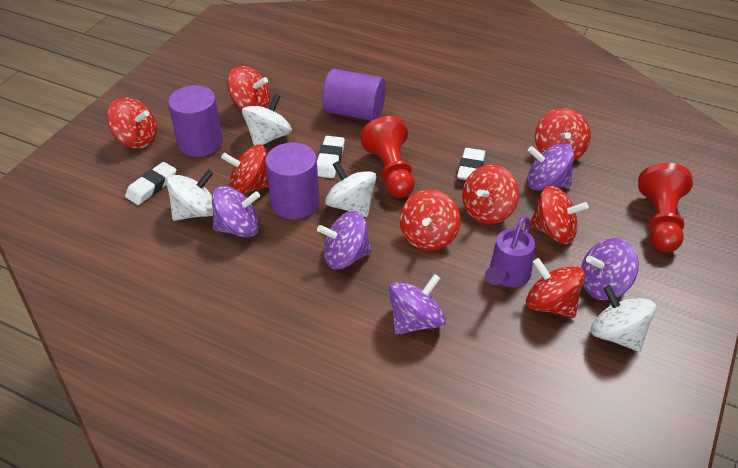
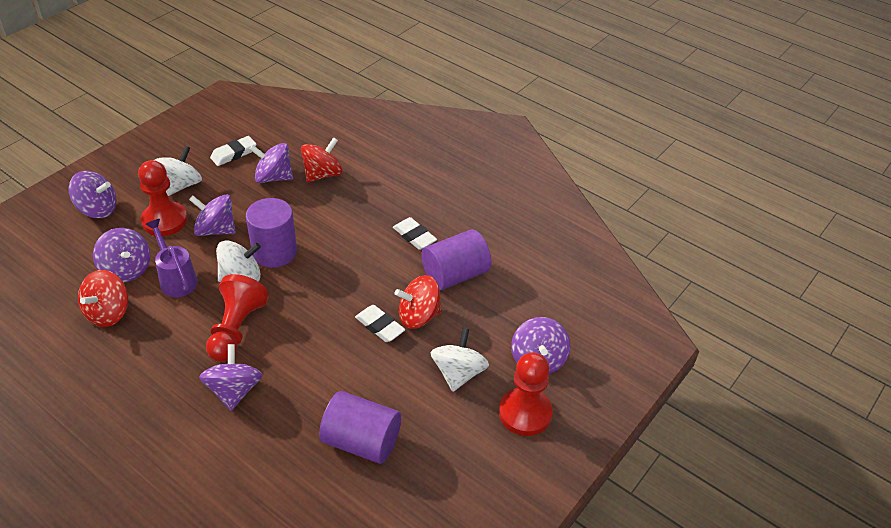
purple spinning top: 5 -> 6
red pawn: 2 -> 3
red spinning top: 8 -> 3
white spinning top: 4 -> 3

